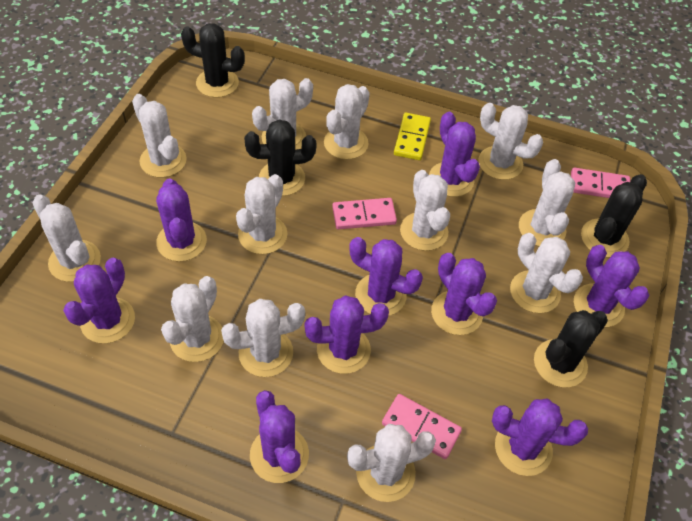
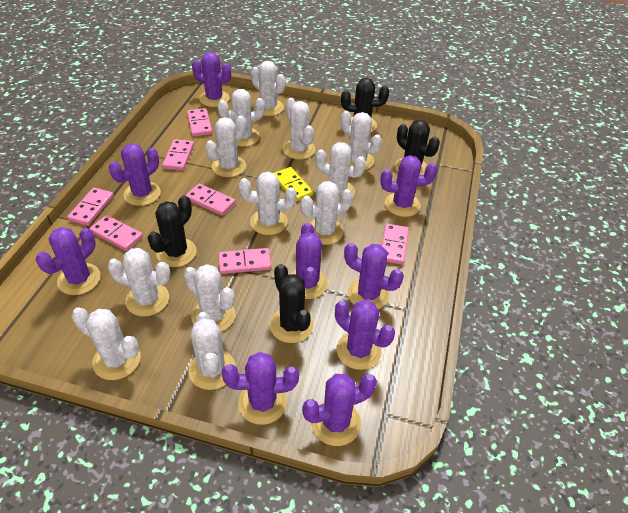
pink domino: 3 -> 7

